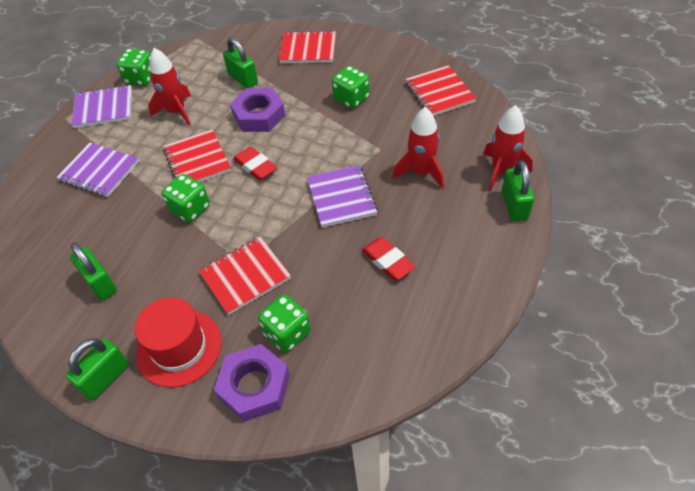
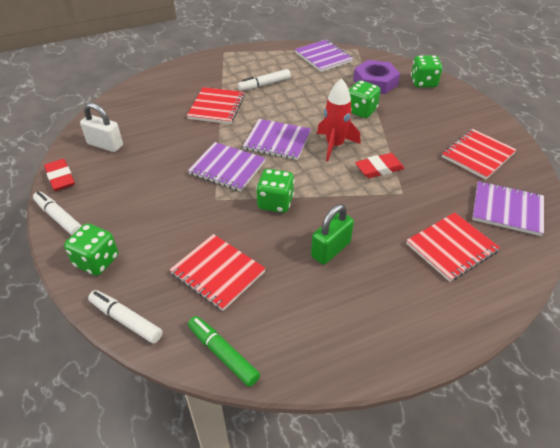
green marker: 0 -> 1
green padlock: 4 -> 1
purple notebook: 3 -> 4
purple nut: 2 -> 1
red hat: 1 -> 0
red rocket: 3 -> 1
white marker: 0 -> 3
white padlock: 0 -> 1

